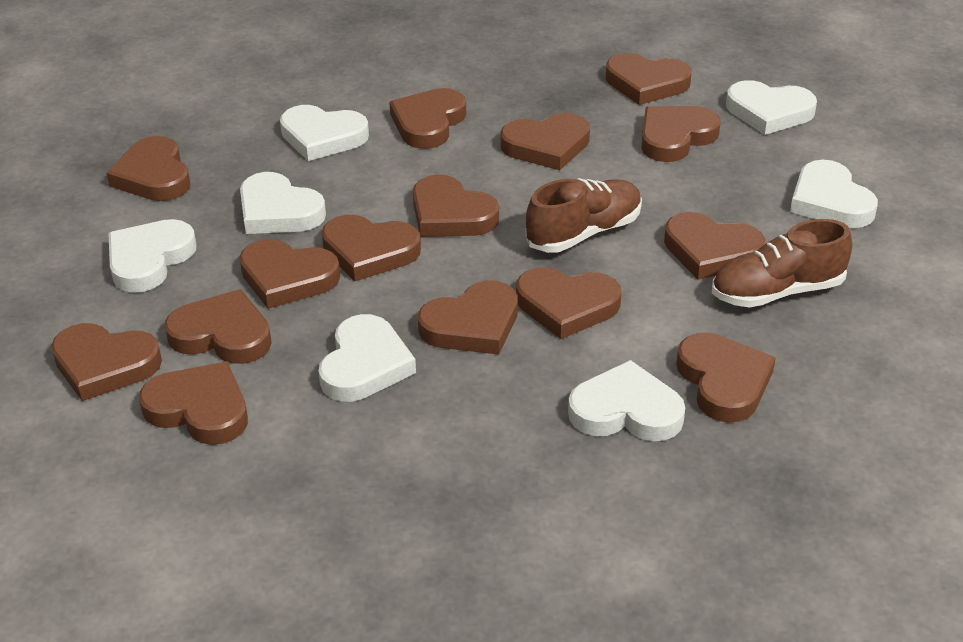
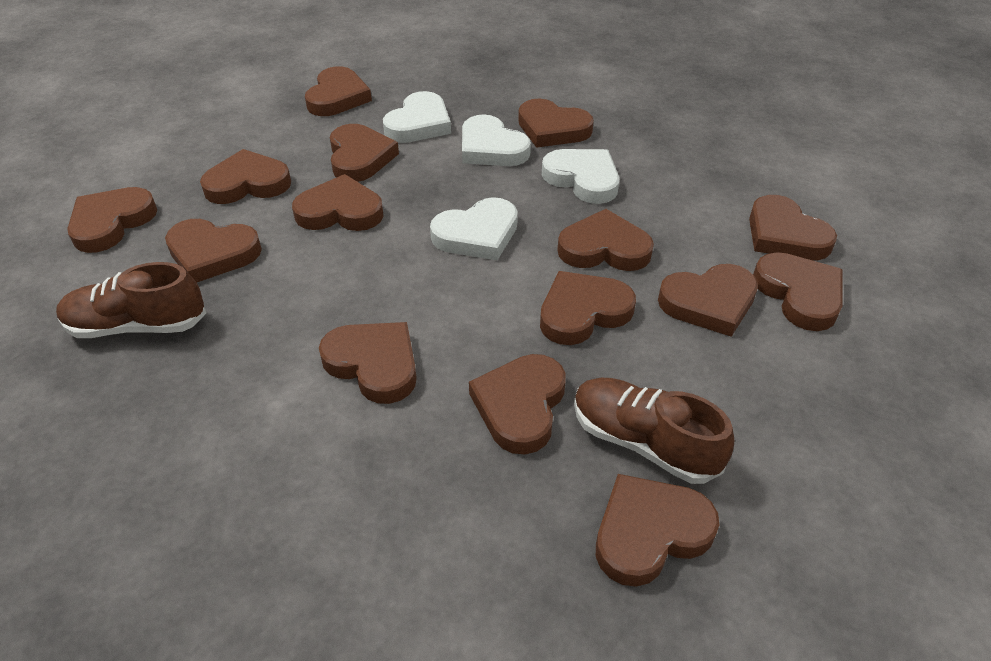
white heart: 7 -> 4

